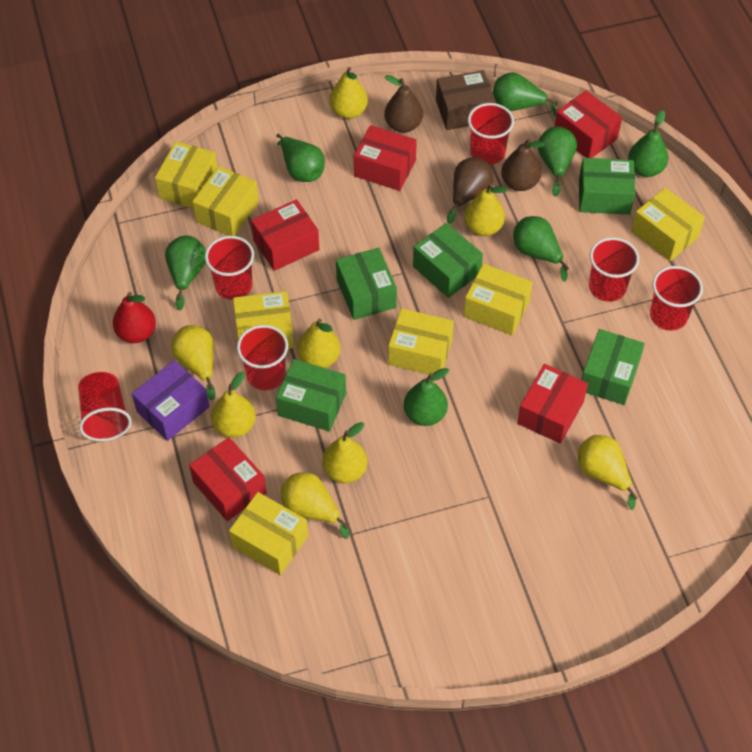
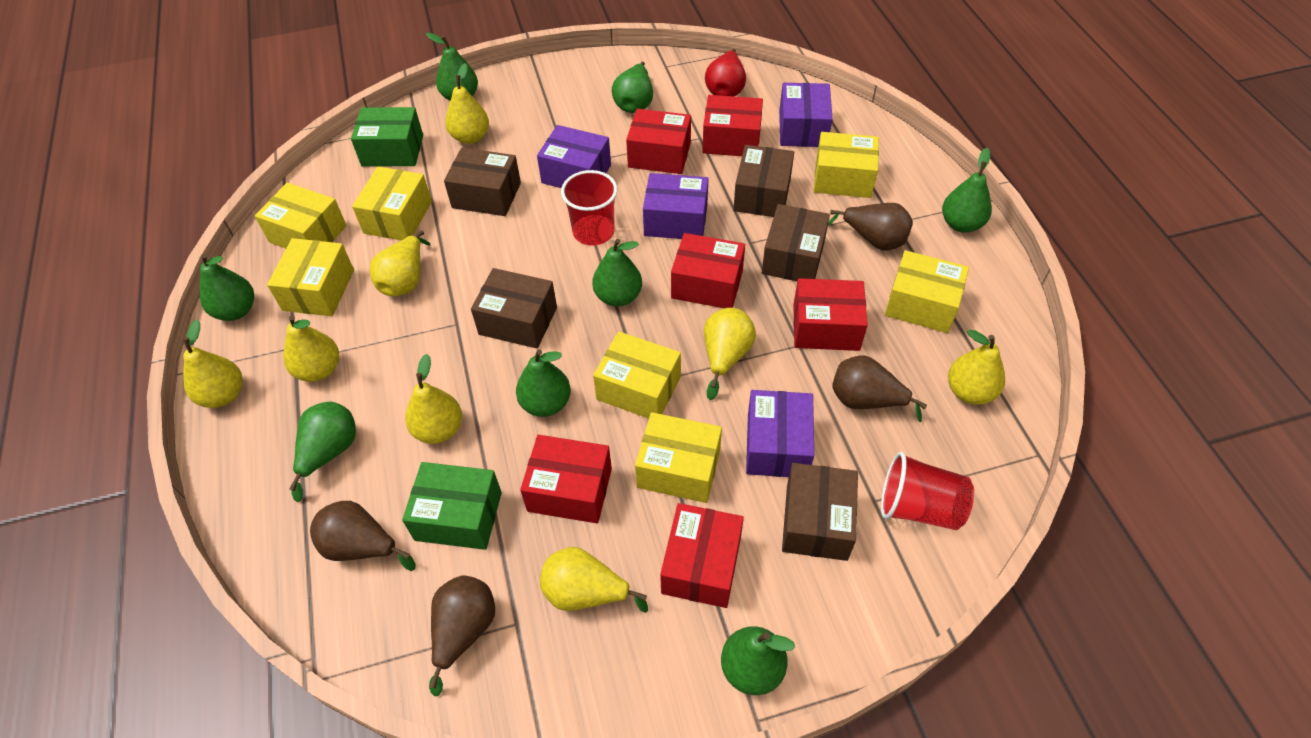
brown box: 1 -> 5
brown pear: 3 -> 4
green box: 5 -> 2
green pear: 7 -> 8
purple box: 1 -> 4
red box: 5 -> 6
red cup: 6 -> 2

